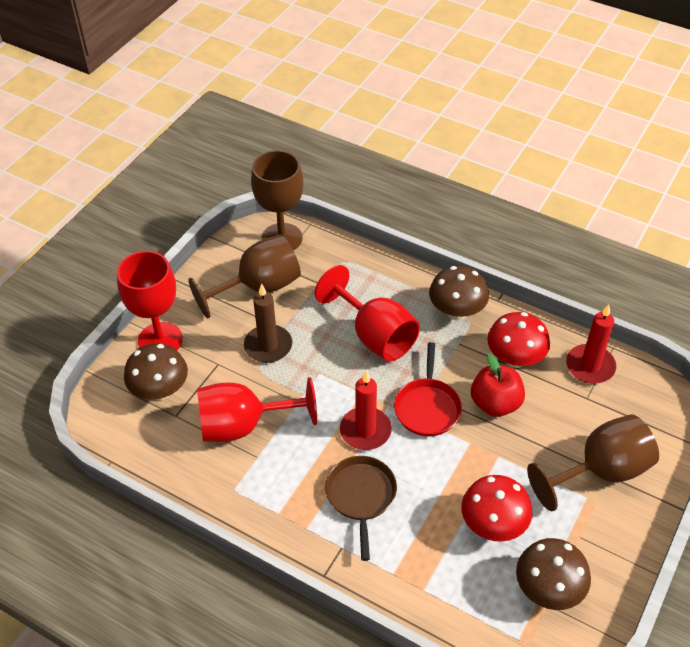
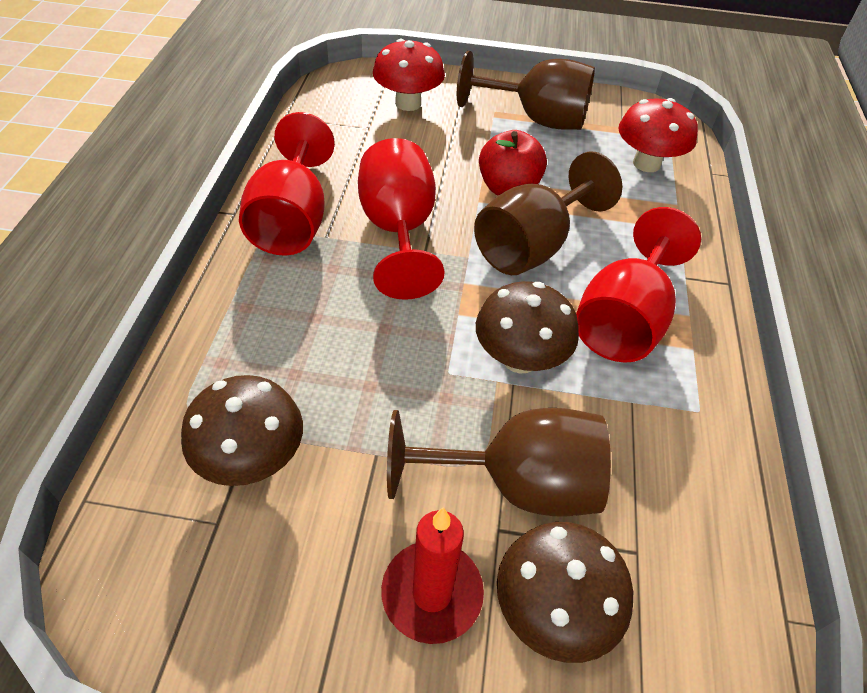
brown candle: 1 -> 0
brown pan: 1 -> 0
red candle: 2 -> 1
red pan: 1 -> 0

